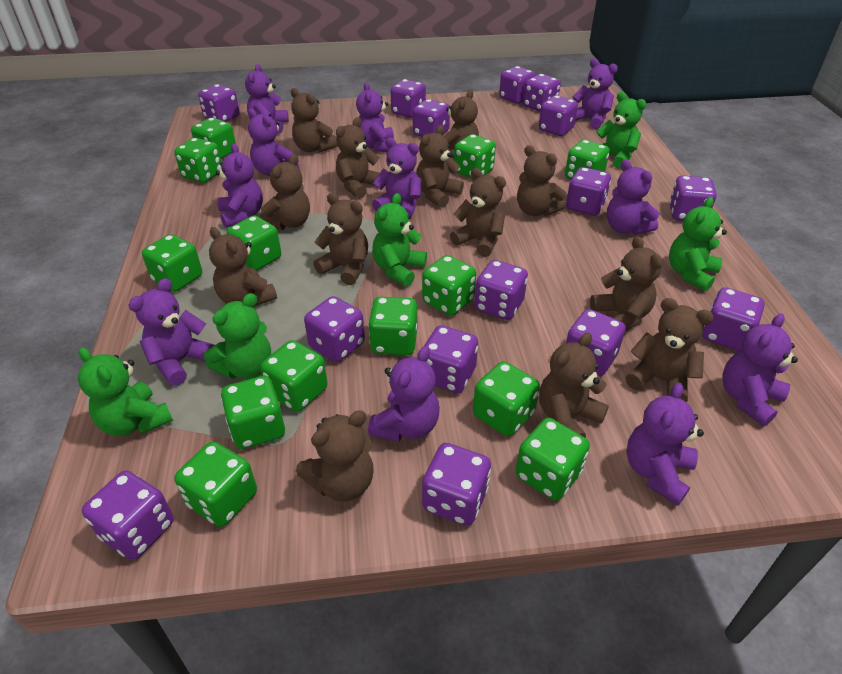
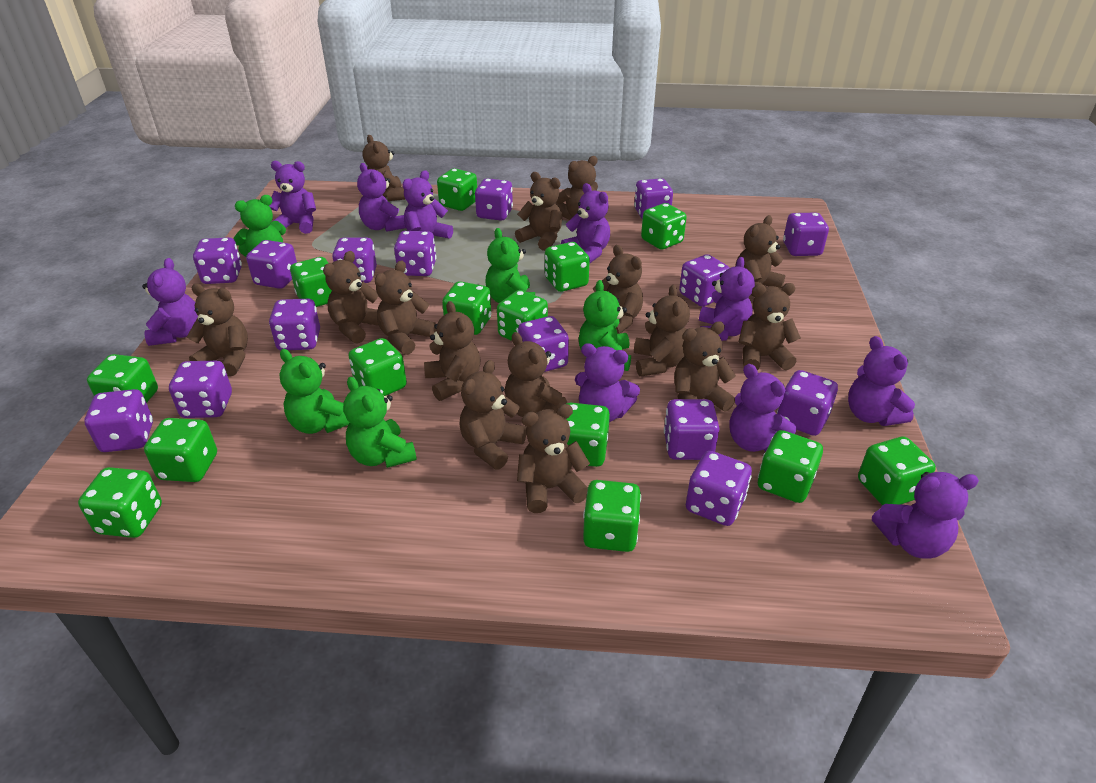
brown teddy bear: 13 -> 15
green dice: 13 -> 14
purple teddy bear: 11 -> 10

